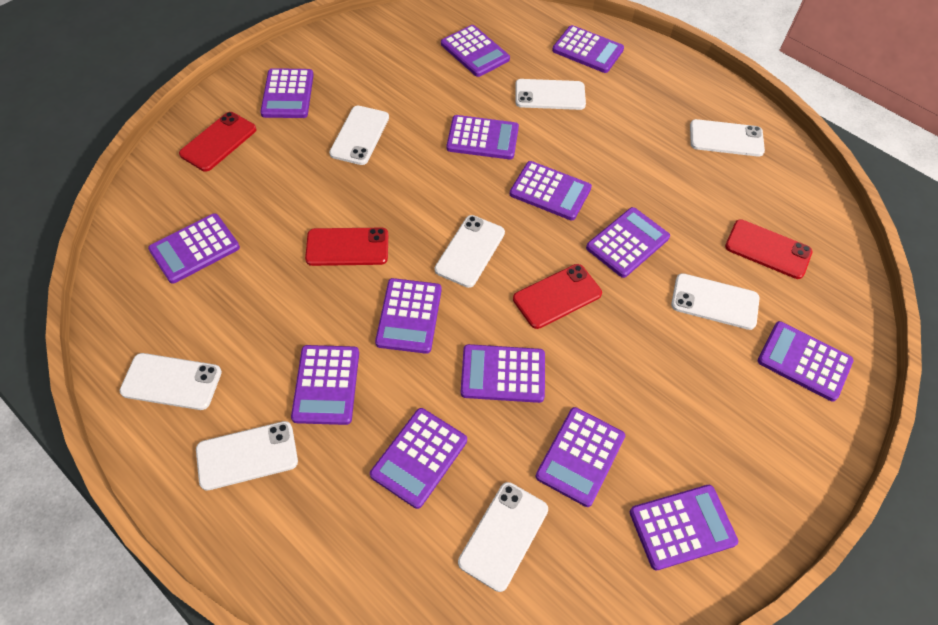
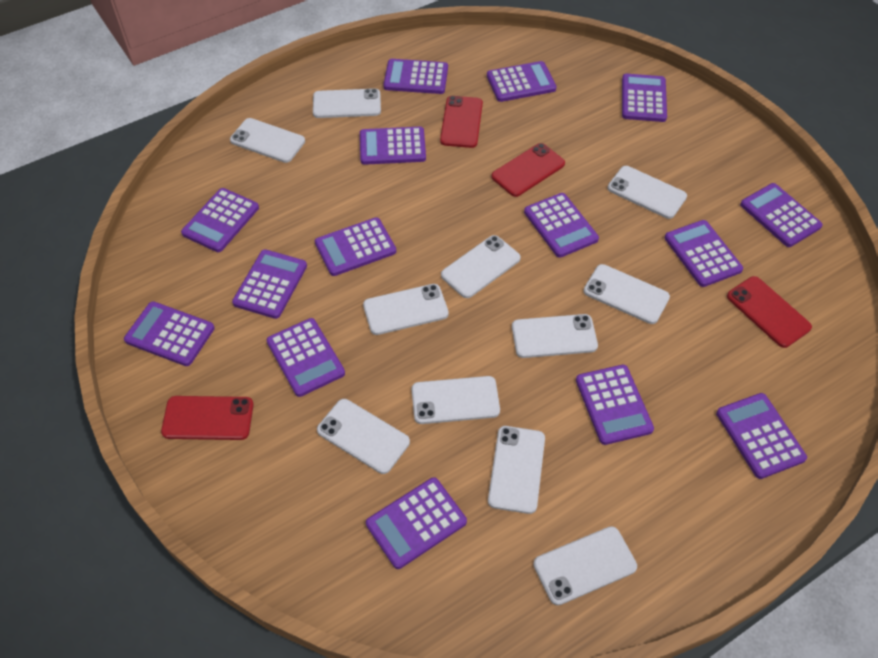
purple calculator: 14 -> 15
white phone: 8 -> 11

